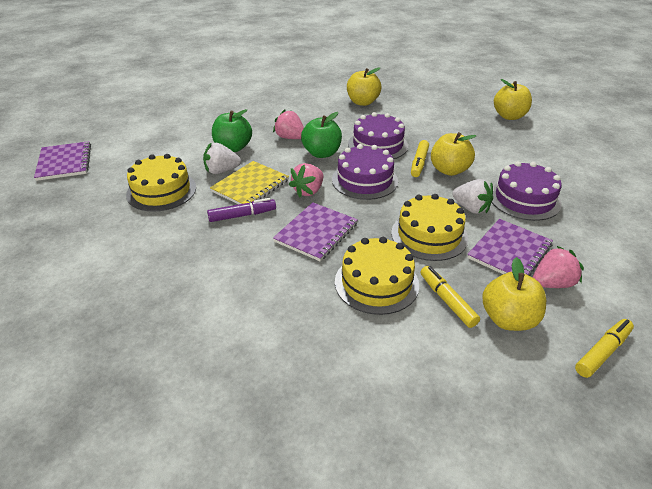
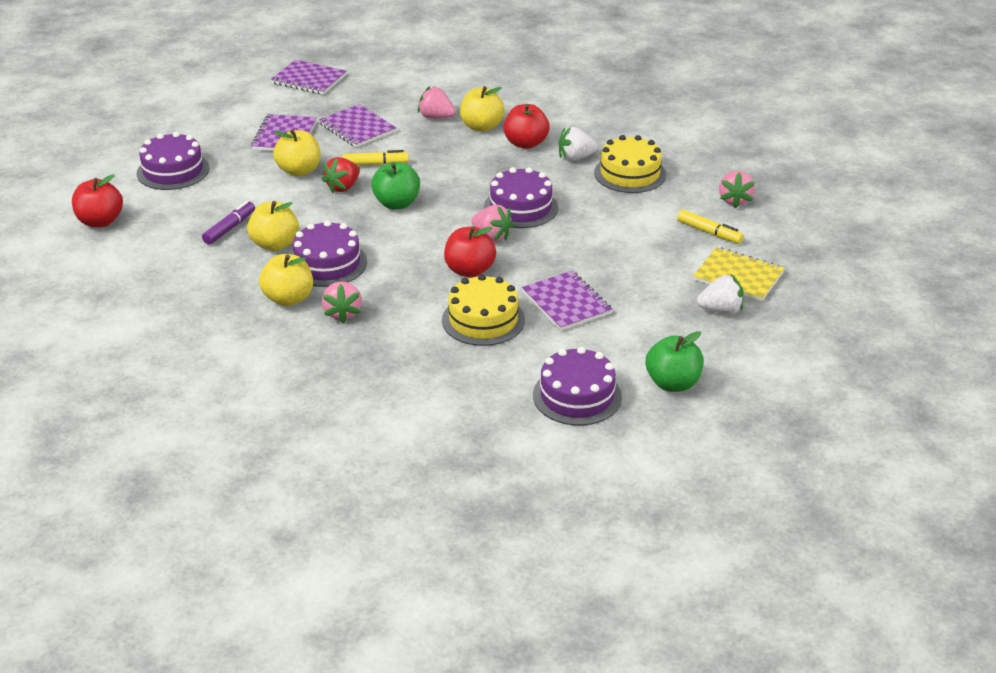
pink strawberry: 3 -> 4
purple cake: 3 -> 4
purple notebook: 3 -> 4
red apple: 0 -> 3
red strawberry: 0 -> 1
yellow cake: 3 -> 2
yellow marker: 3 -> 2

